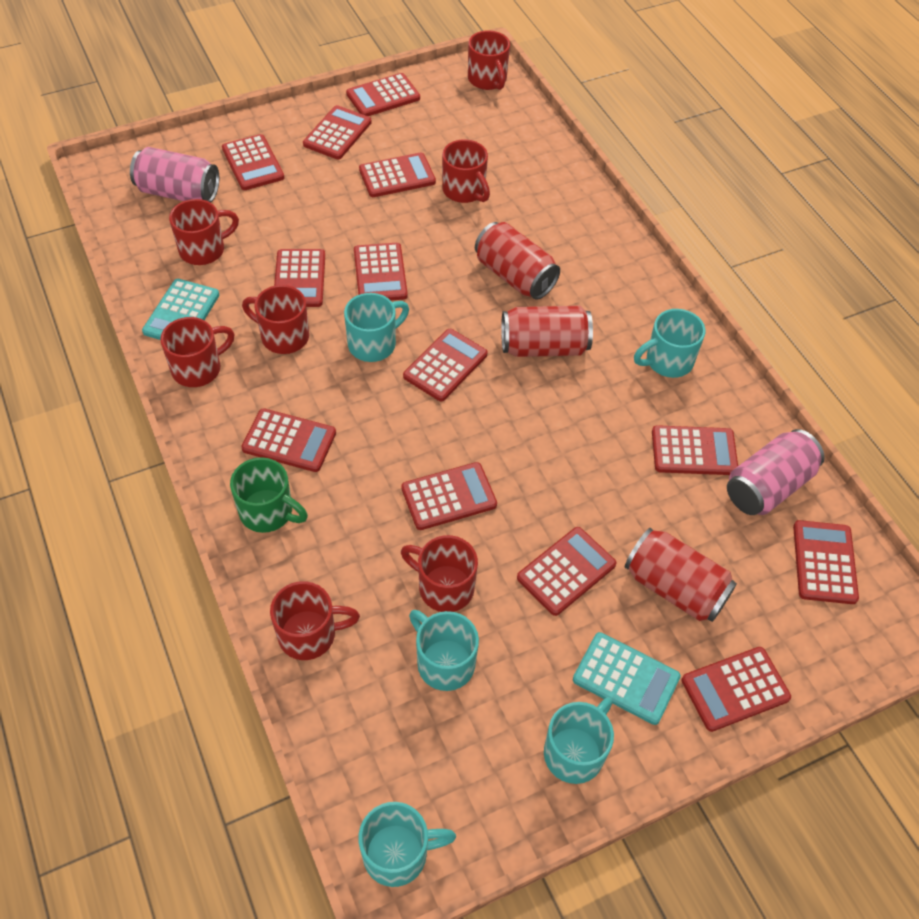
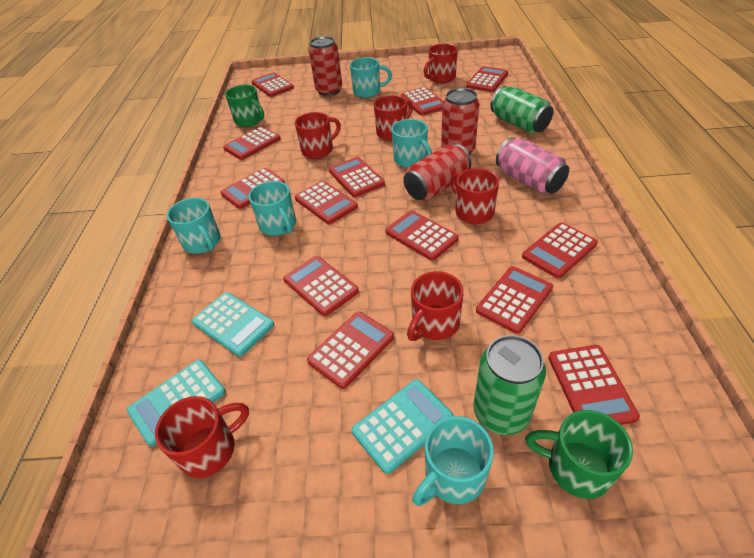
green can: 0 -> 2
green mug: 1 -> 2
pink can: 2 -> 1
red mug: 7 -> 6
turquoise calculator: 2 -> 3

